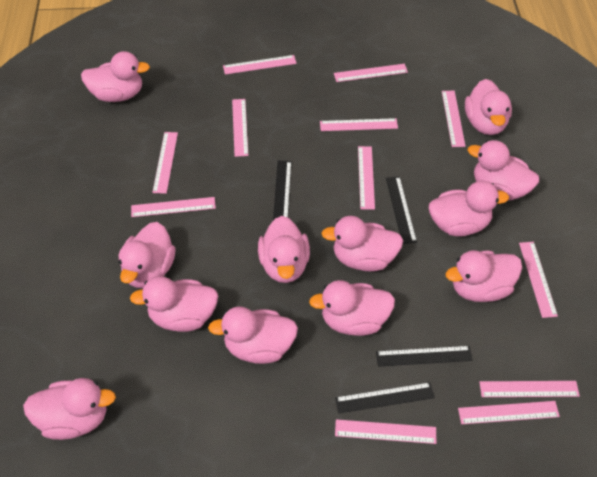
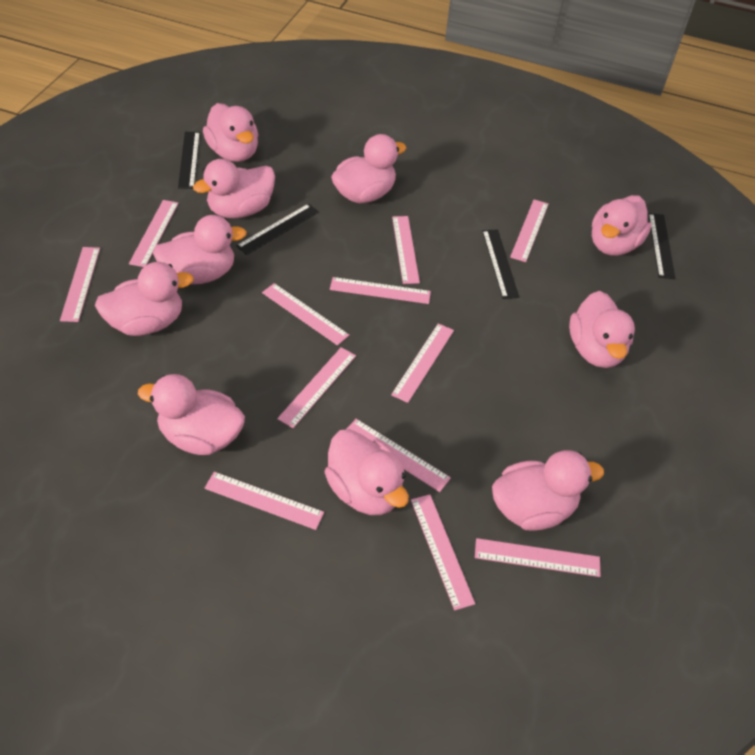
pink duck: 12 -> 10

